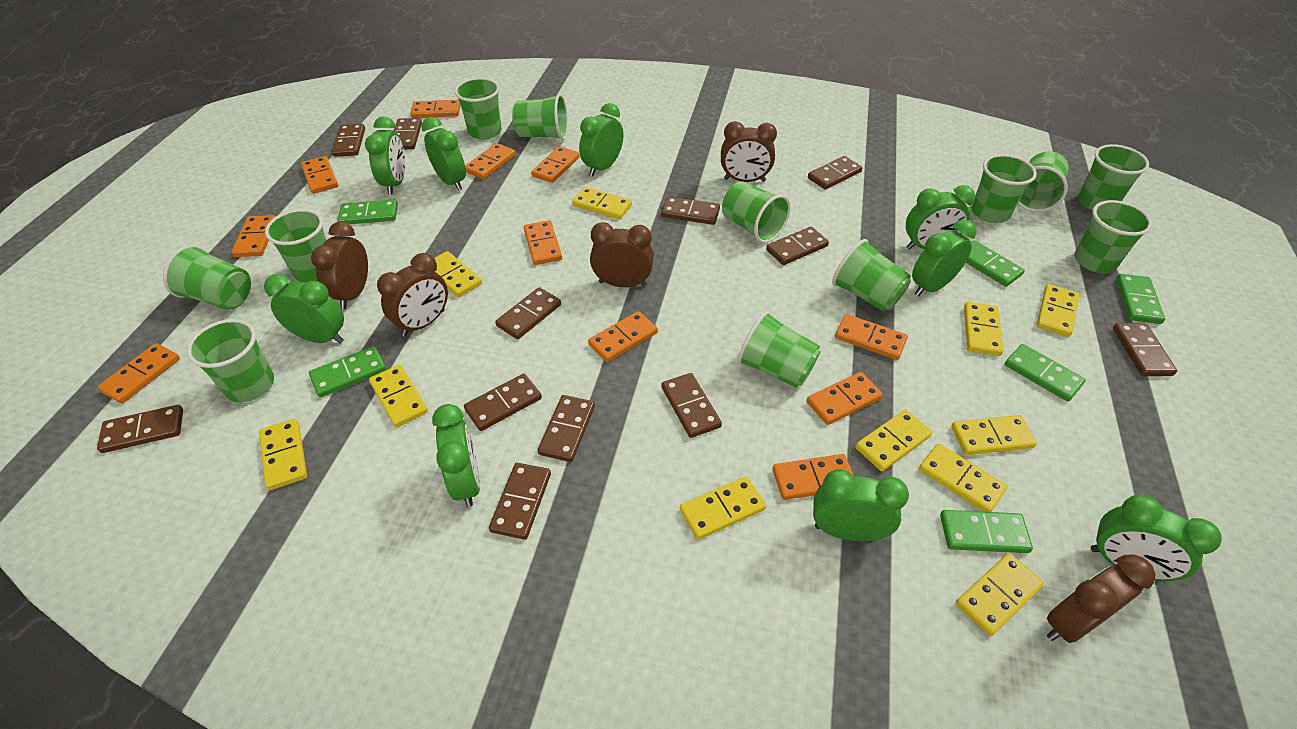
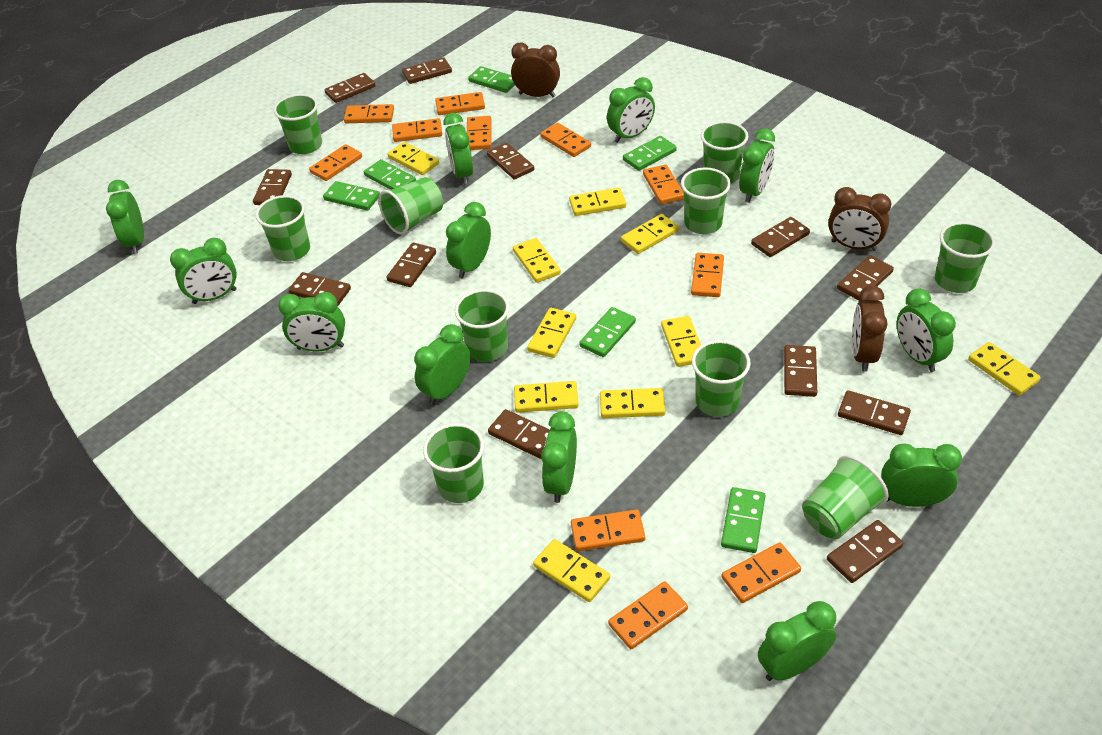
brown clock: 5 -> 3
green clock: 9 -> 12
green cup: 12 -> 10
yellow domino: 11 -> 10

